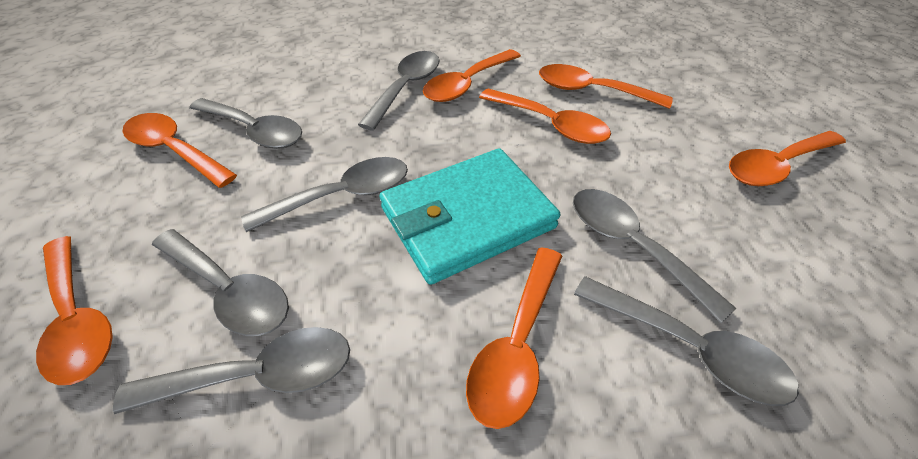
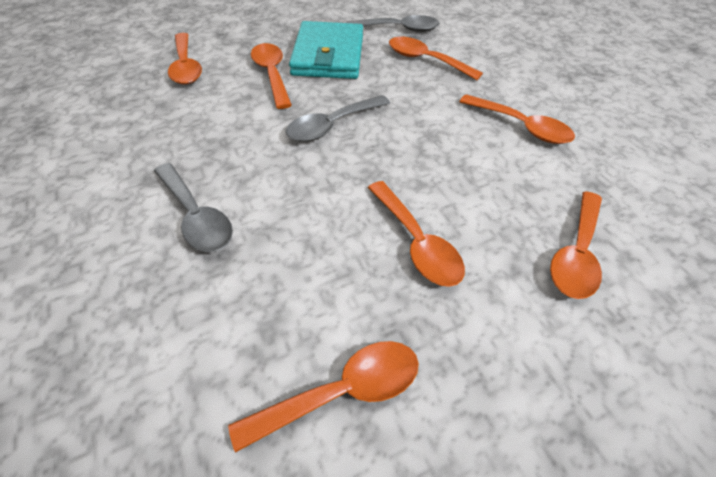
grey spoon: 7 -> 3

